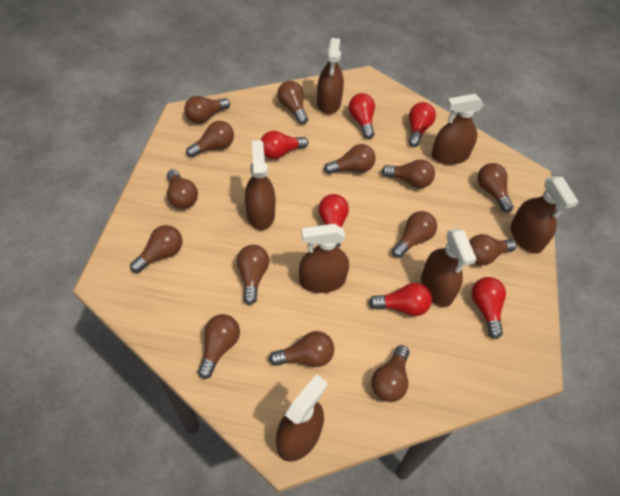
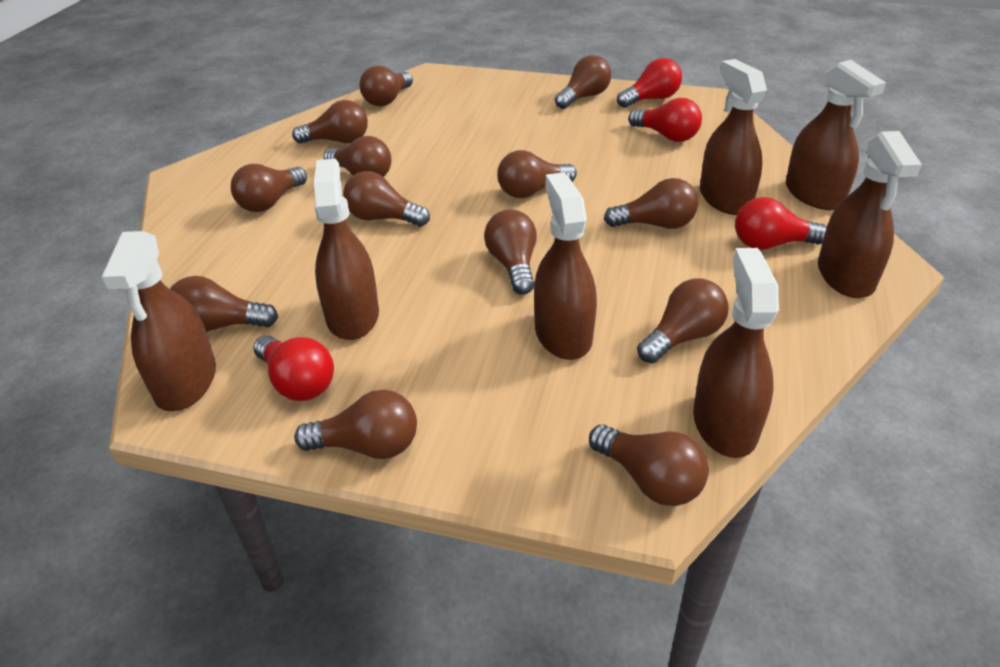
brown light bulb: 14 -> 13
red light bulb: 6 -> 4

